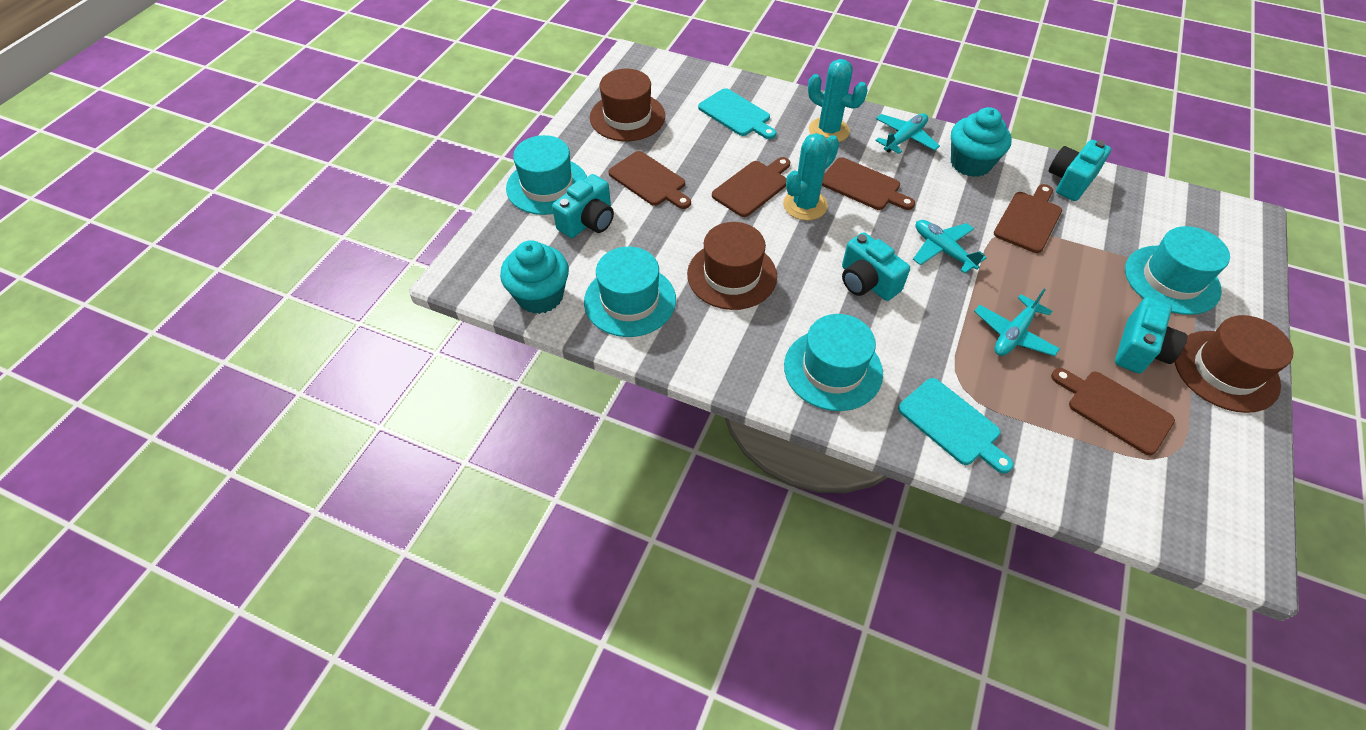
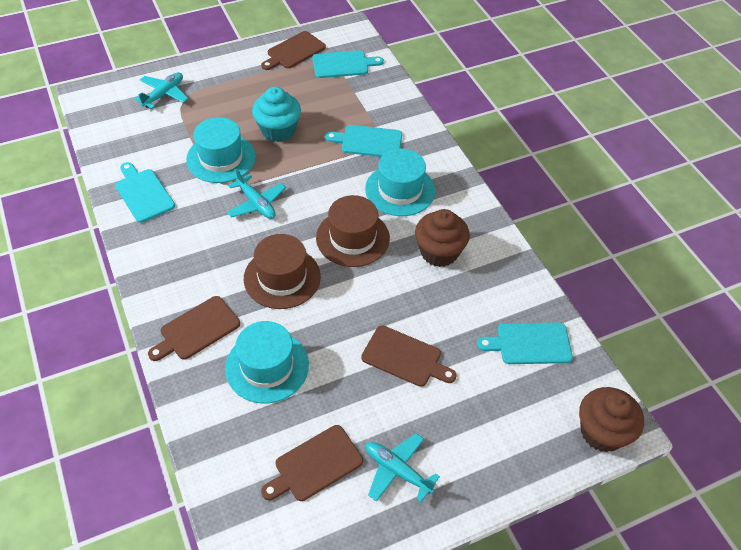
brown cupcake: 0 -> 2
brown cutting board: 5 -> 4
brown hat: 3 -> 2
turquoise cactus: 2 -> 0
turquoise camera: 4 -> 0
turquoise cupcake: 2 -> 1
turquoise cutting board: 2 -> 4
turquoise hat: 4 -> 3

